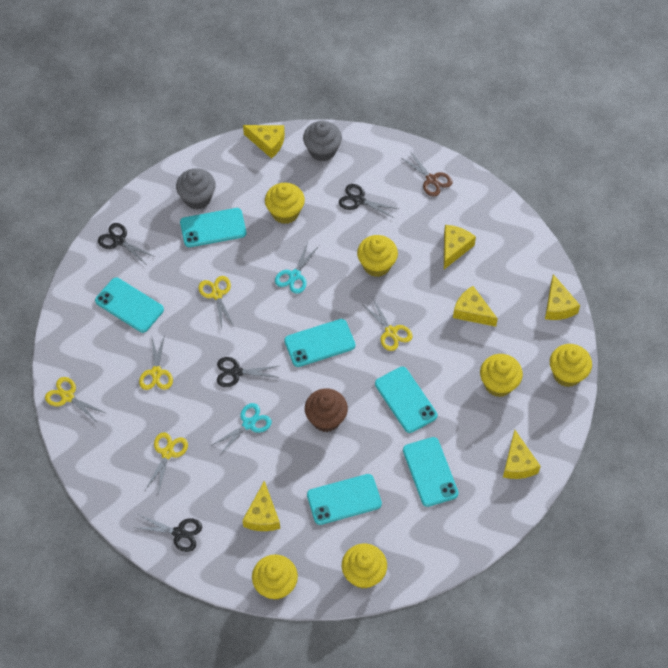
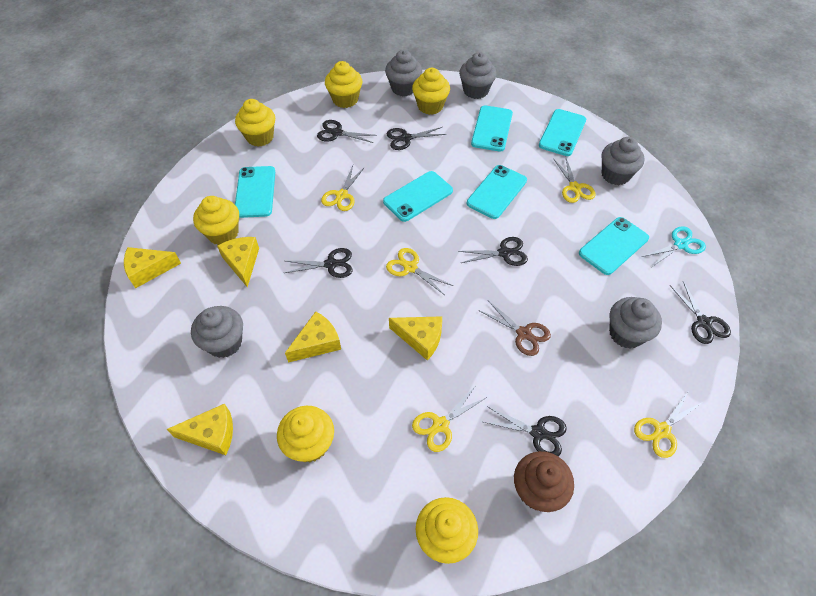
black scissors: 4 -> 6
grey cupcake: 2 -> 5
turquoise scissors: 2 -> 1
yellow cheese: 6 -> 5

